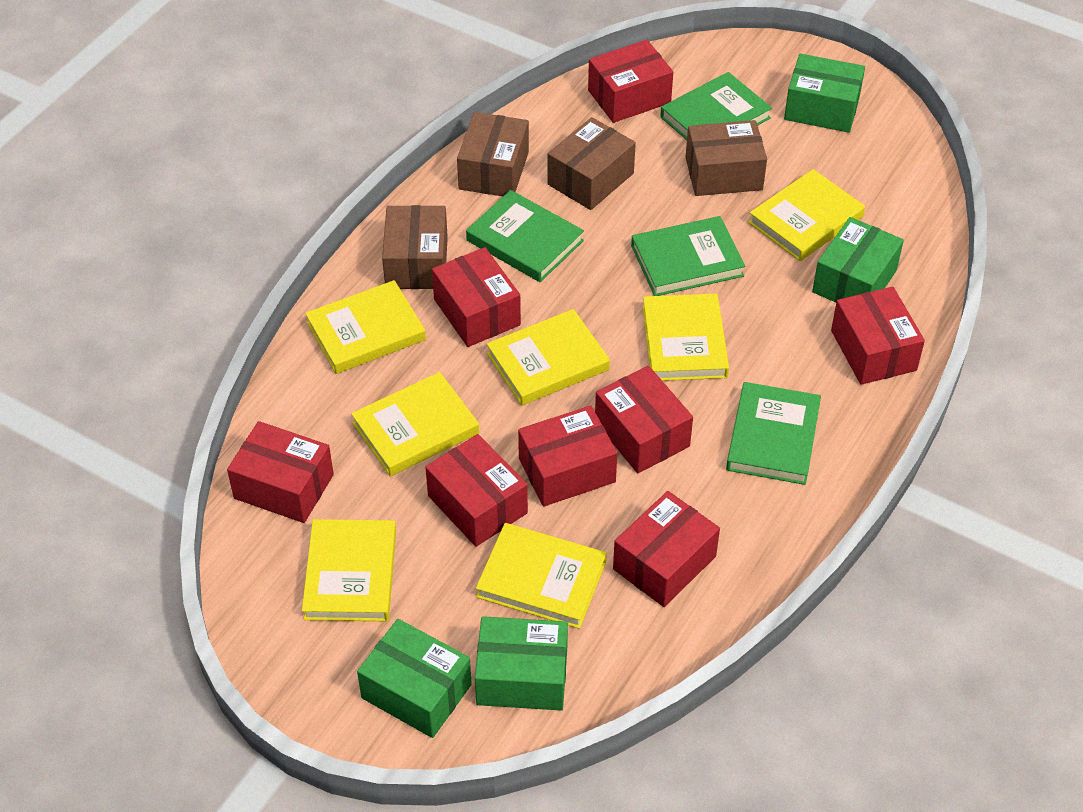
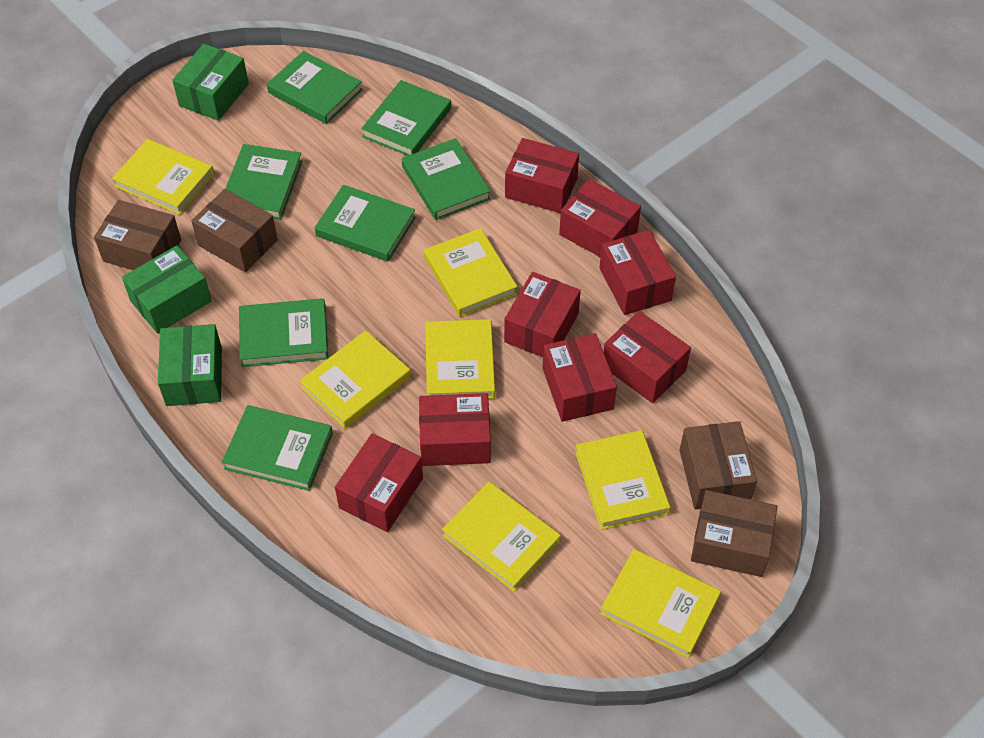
green book: 4 -> 7
green box: 4 -> 3

